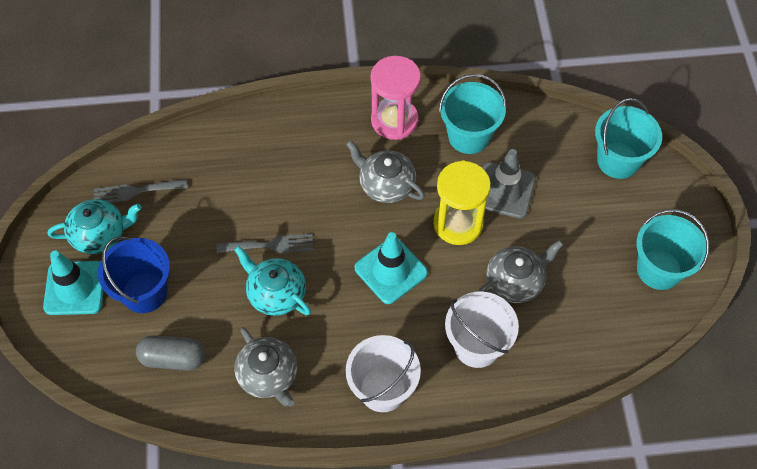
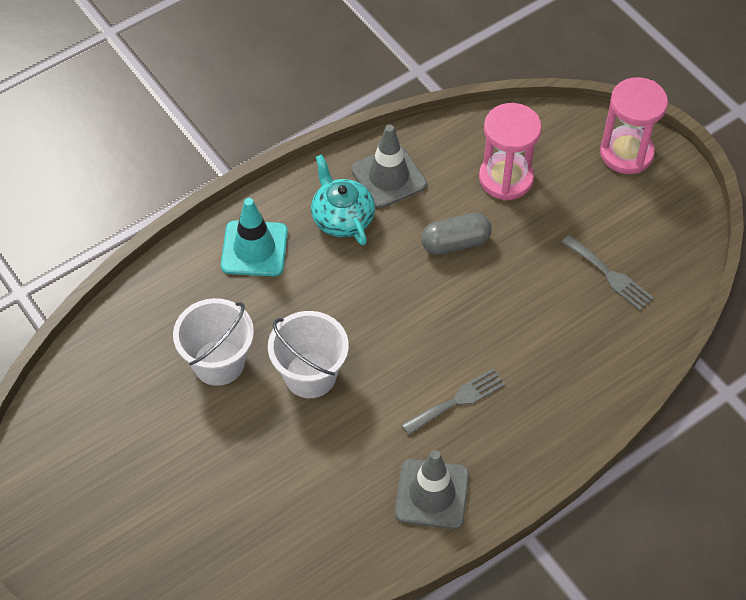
blue bucket: 1 -> 0
grey teapot: 3 -> 0
grey traffic cone: 1 -> 2
pink hourglass: 1 -> 2
turquoise bucket: 3 -> 0
turquoise teapot: 2 -> 1
turquoise traffic cone: 2 -> 1
yellow hourglass: 1 -> 0

